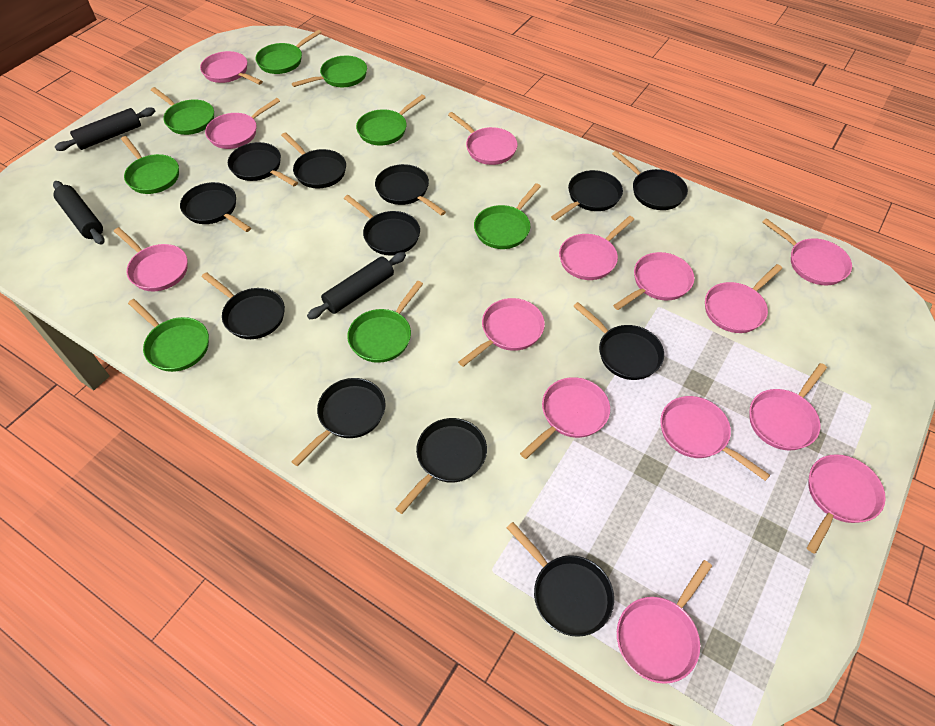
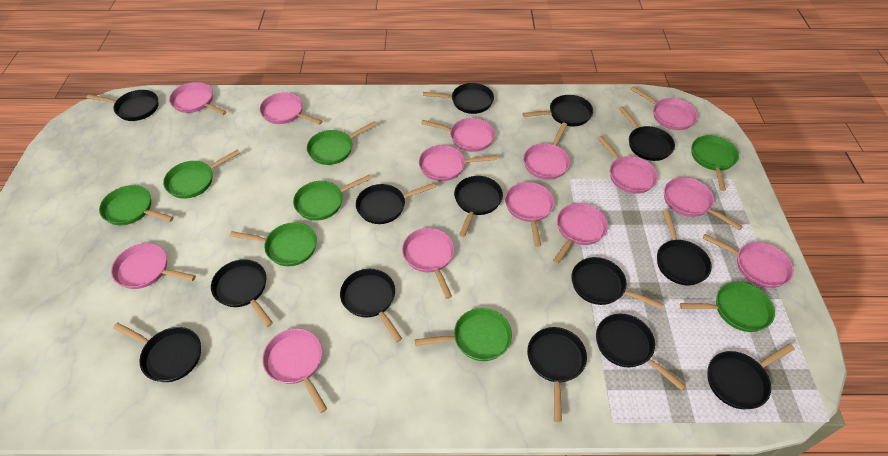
black pan: 12 -> 14
black rolling pin: 3 -> 0

